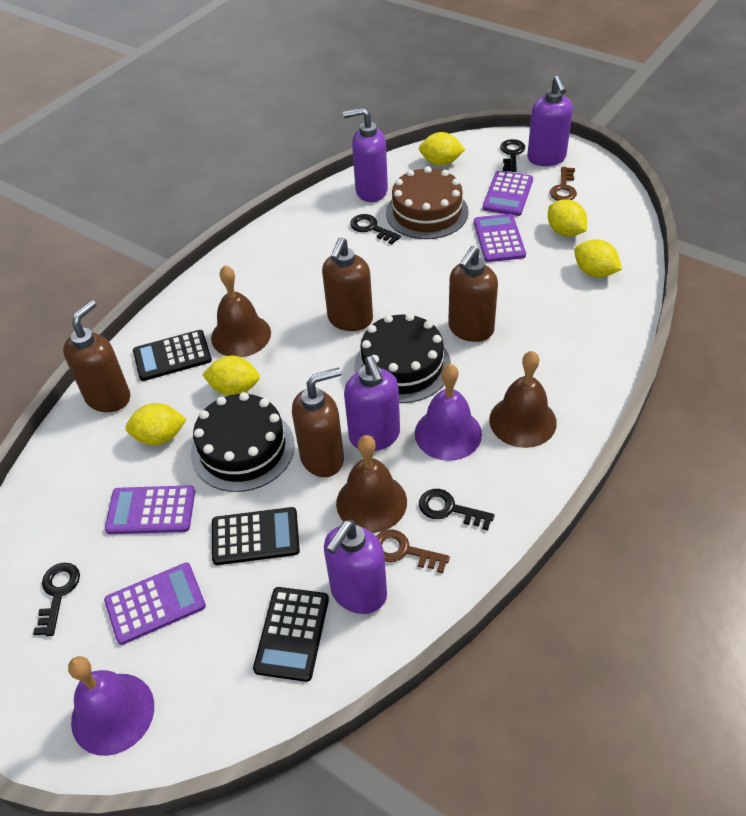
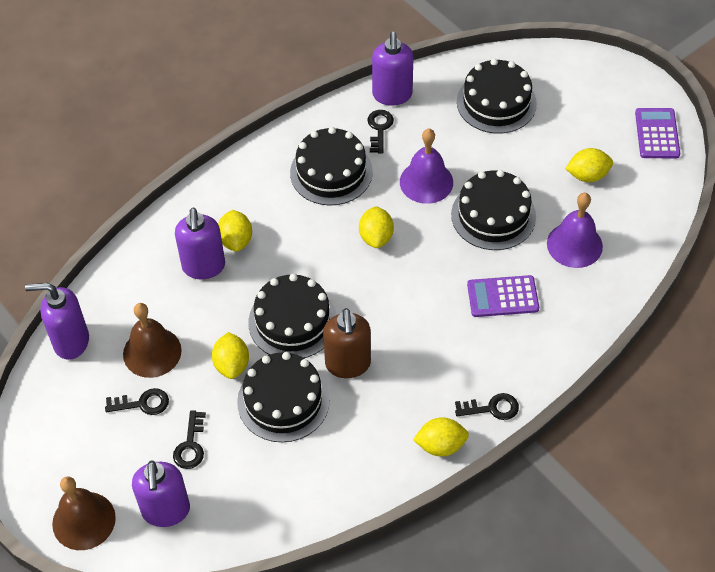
black cake: 2 -> 5
black calculator: 3 -> 0
brown bell: 3 -> 2
brown cake: 1 -> 0
brown key: 2 -> 0
brown soap dispenser: 4 -> 1
purple calculator: 4 -> 2

